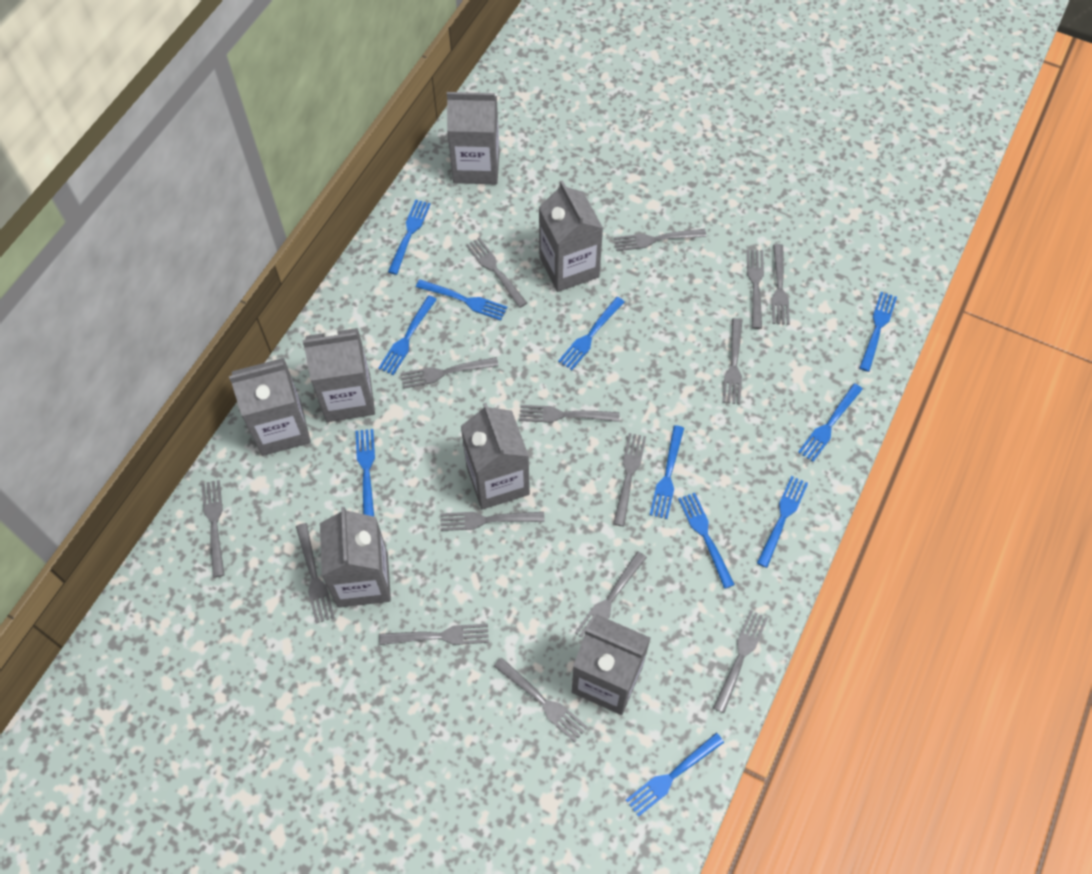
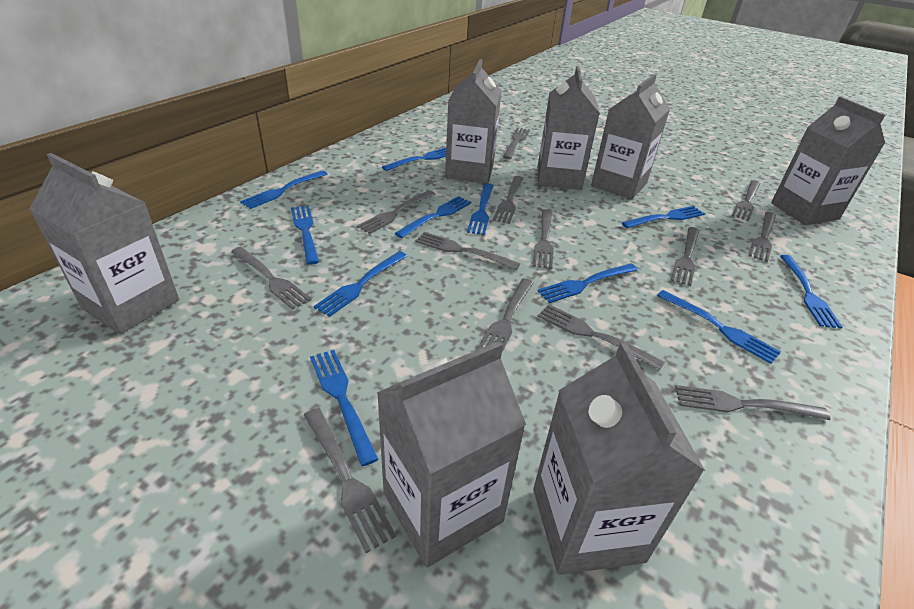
grey fork: 15 -> 13

